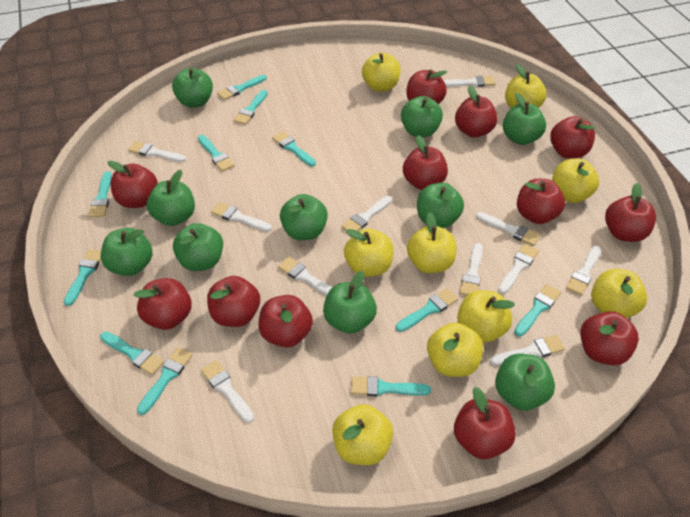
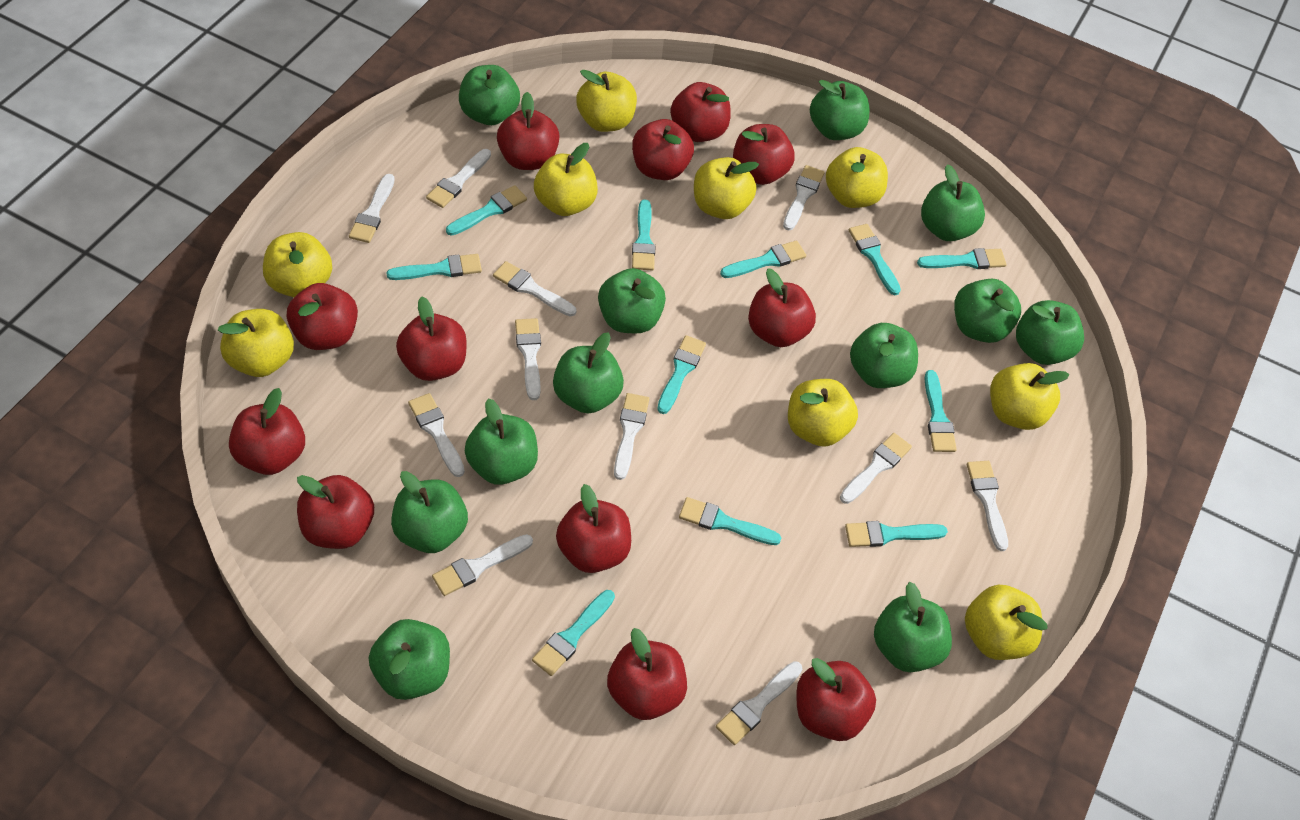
green apple: 10 -> 12

